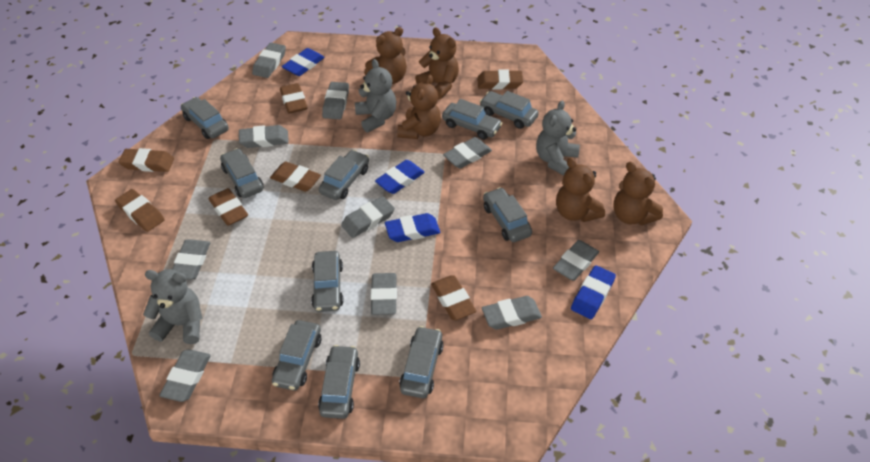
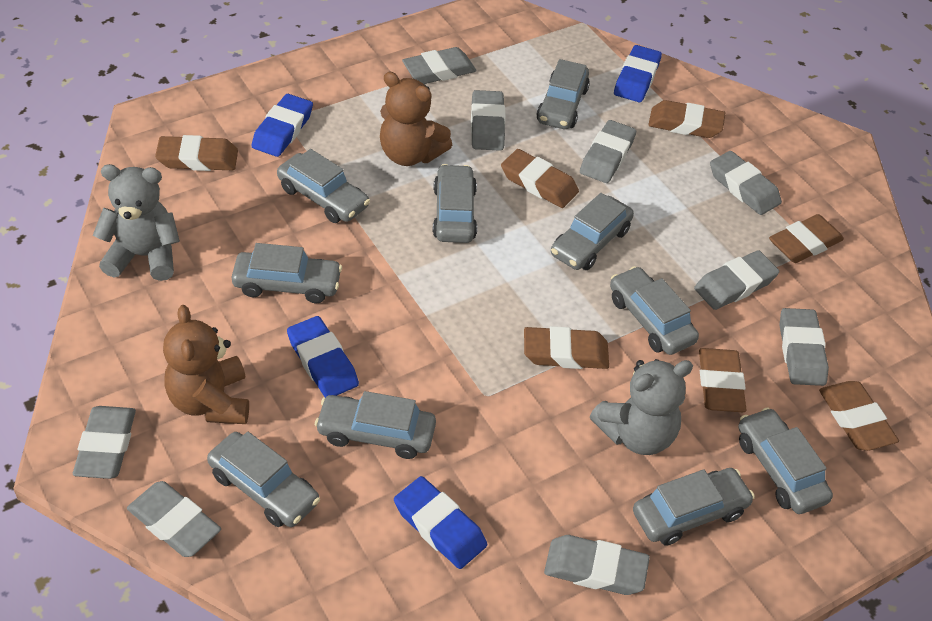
brown teddy bear: 5 -> 2
grey eraser: 10 -> 9
grey teddy bear: 3 -> 2

